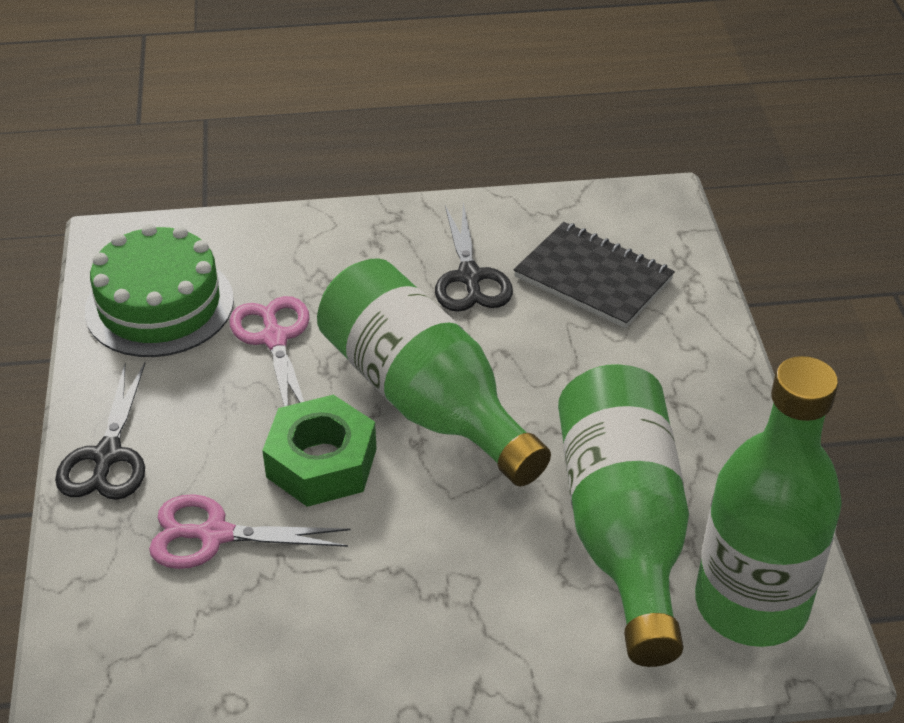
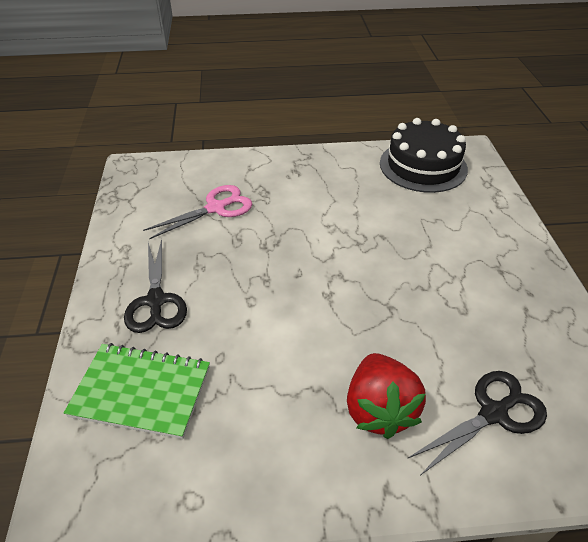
black cake: 0 -> 1
black notebook: 1 -> 0
green bottle: 3 -> 0
green cake: 1 -> 0
green notebook: 0 -> 1
green nut: 1 -> 0
pink scissors: 2 -> 1
red strawberry: 0 -> 1

